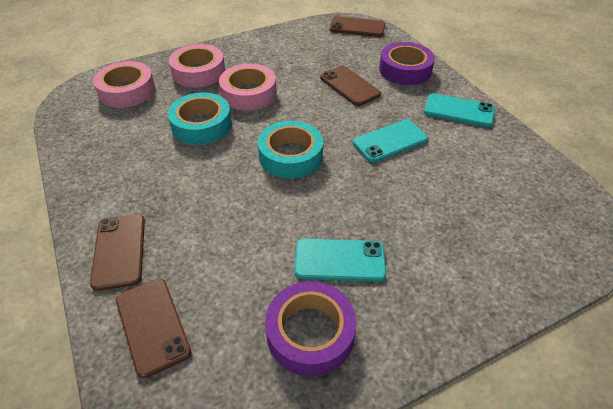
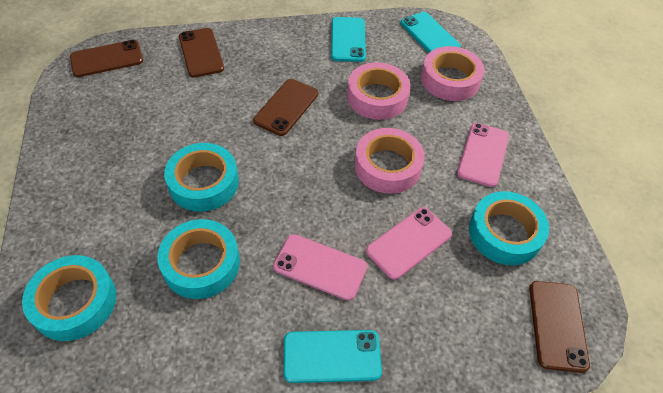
pink phone: 0 -> 3
purple tape: 2 -> 0
turquoise tape: 2 -> 4

